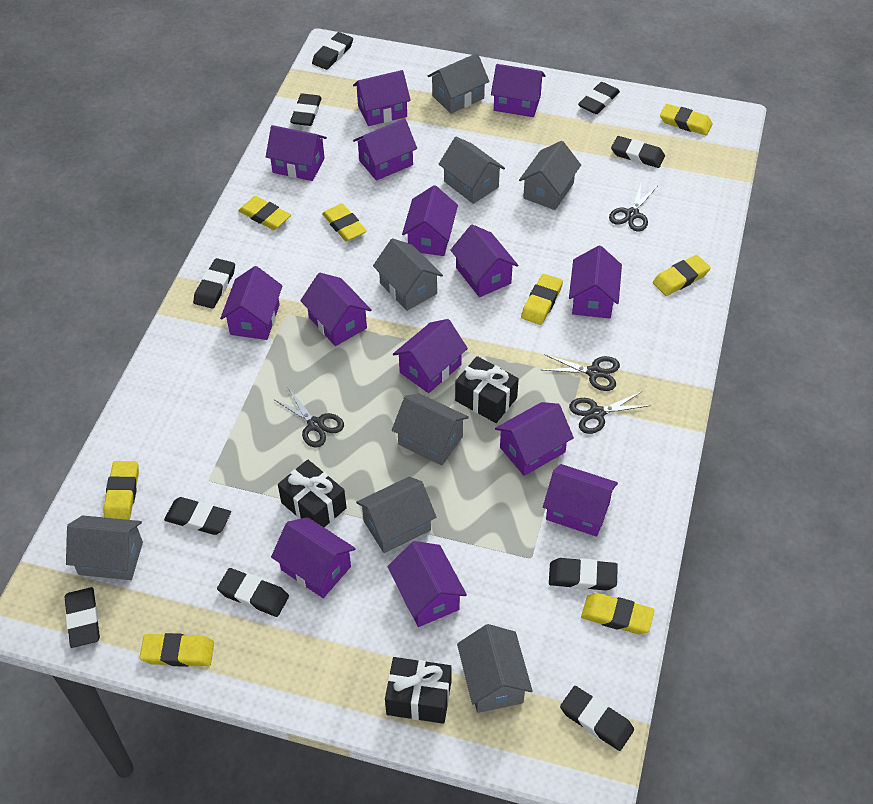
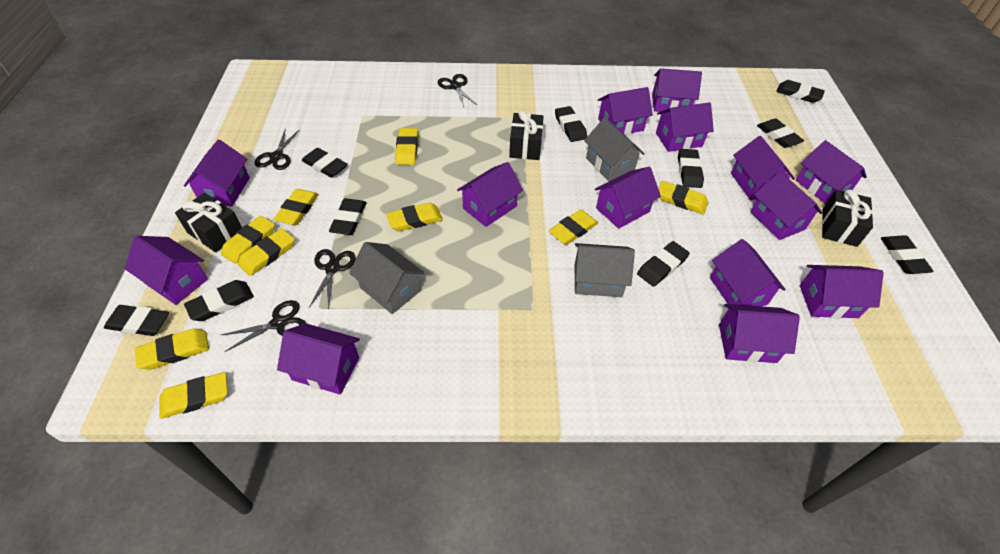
grey house: 8 -> 3
yellow eraser: 8 -> 9

